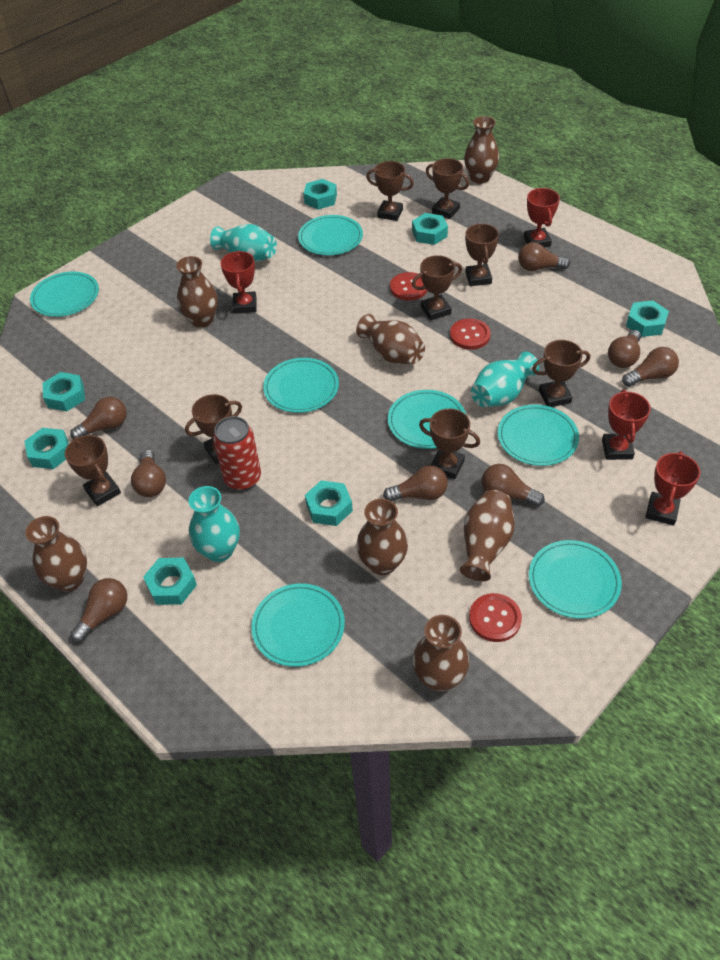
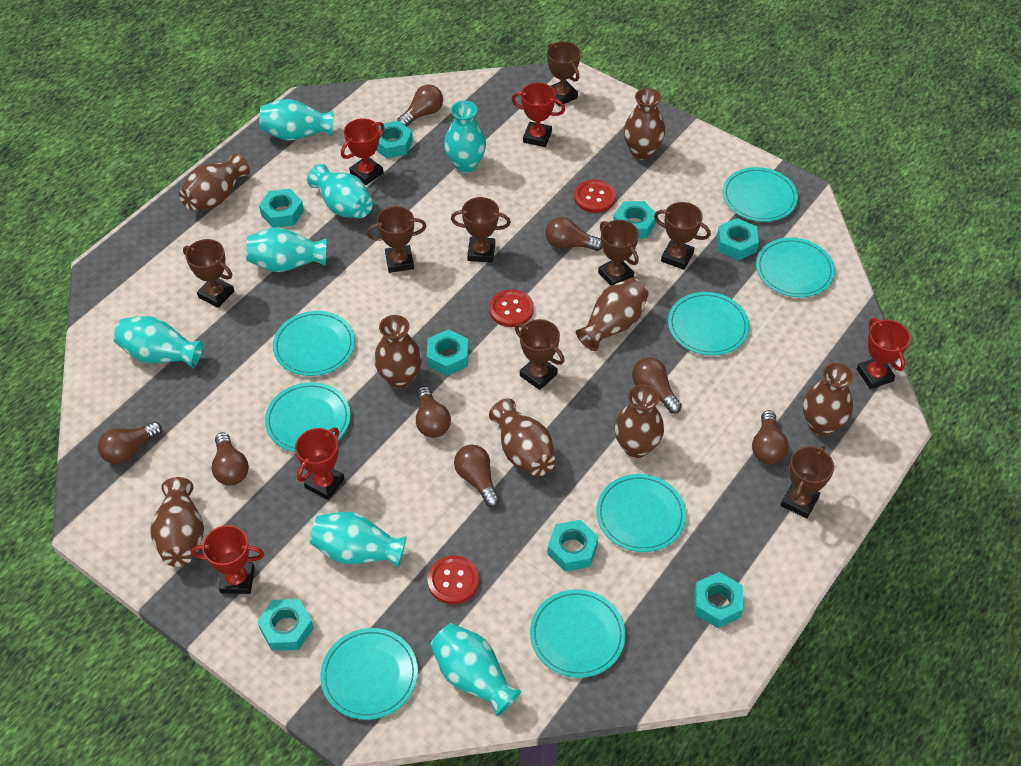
brown vase: 7 -> 8
red can: 1 -> 0
red trophy: 4 -> 5
turquoise nut: 7 -> 8
turquoise plate: 7 -> 8
turquoise vase: 3 -> 7

